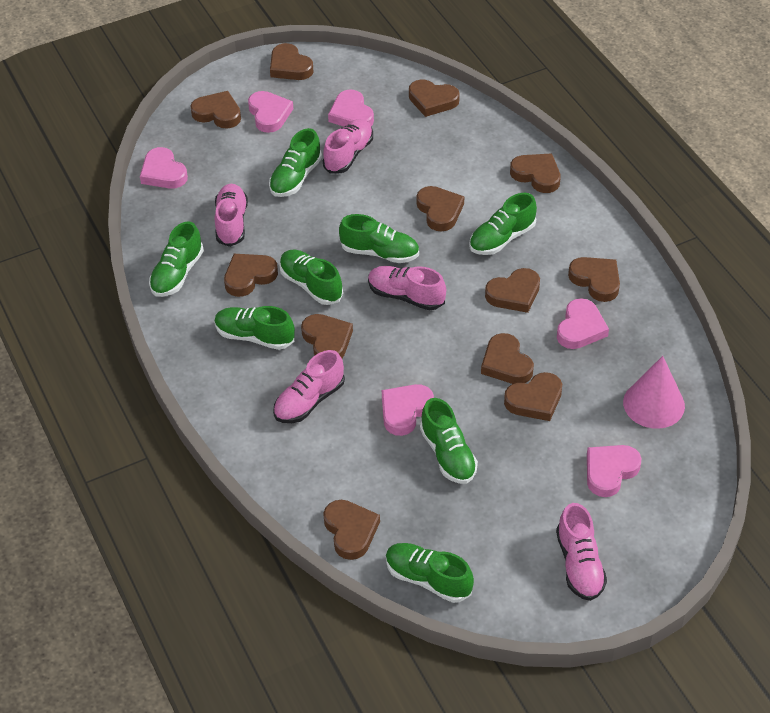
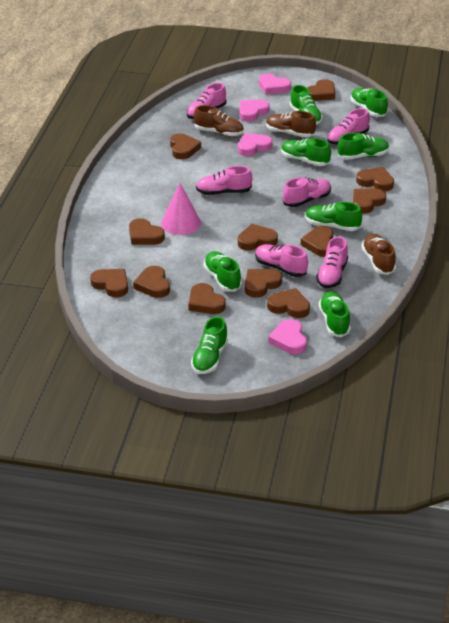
brown shoe: 0 -> 3
pink heart: 6 -> 4
pink shoe: 5 -> 6

